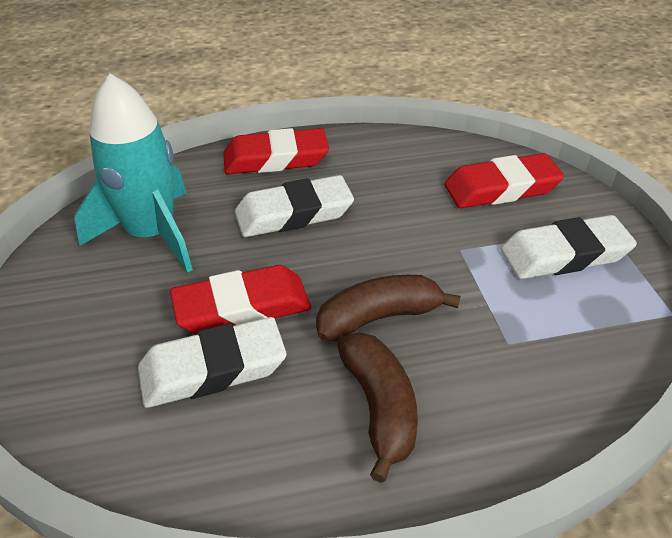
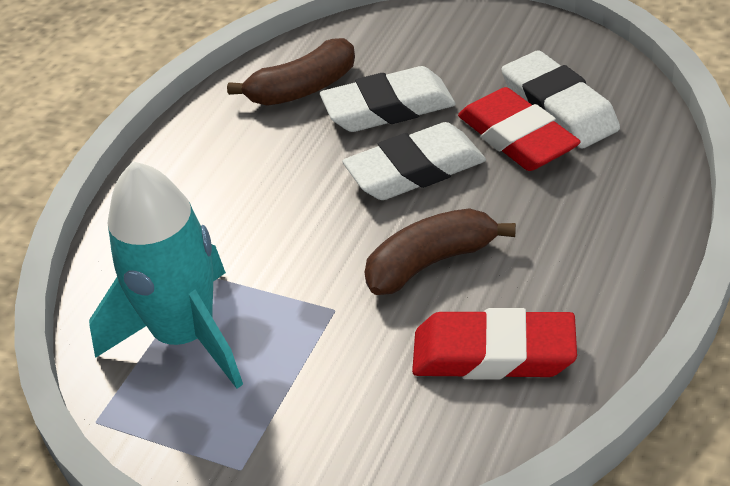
red eraser: 3 -> 2

